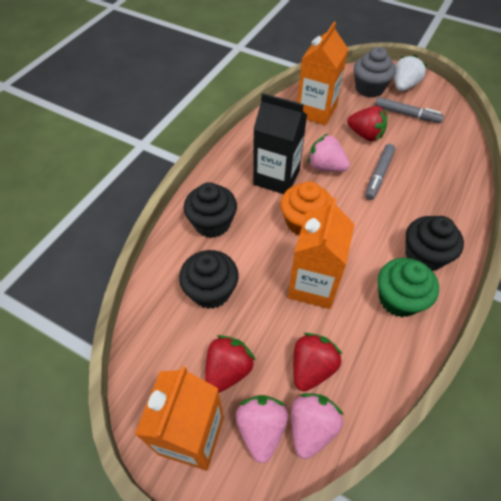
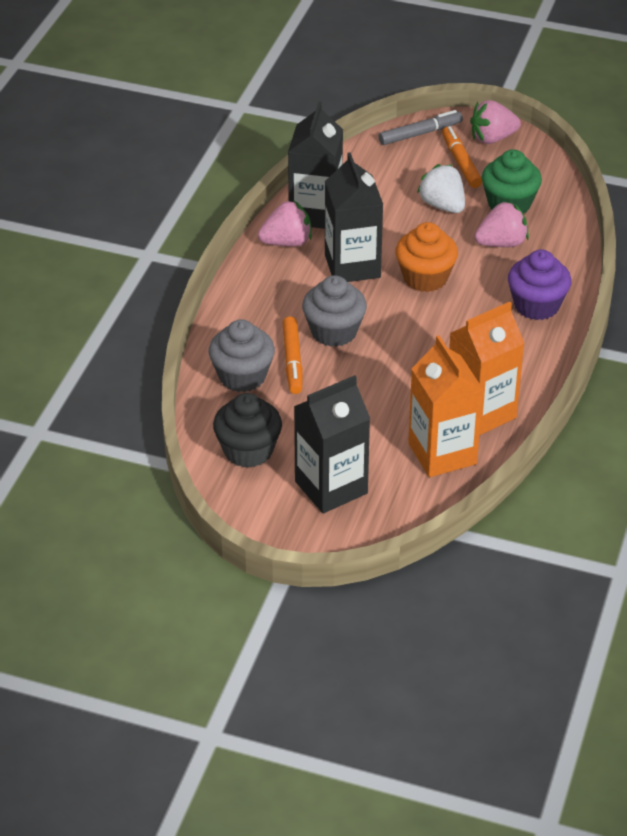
black carton: 1 -> 3
black cupcake: 3 -> 1
grey cupcake: 1 -> 2
grey marker: 2 -> 1
orange carton: 3 -> 2
orange marker: 0 -> 2
purple cupcake: 0 -> 1
red strawberry: 3 -> 0

